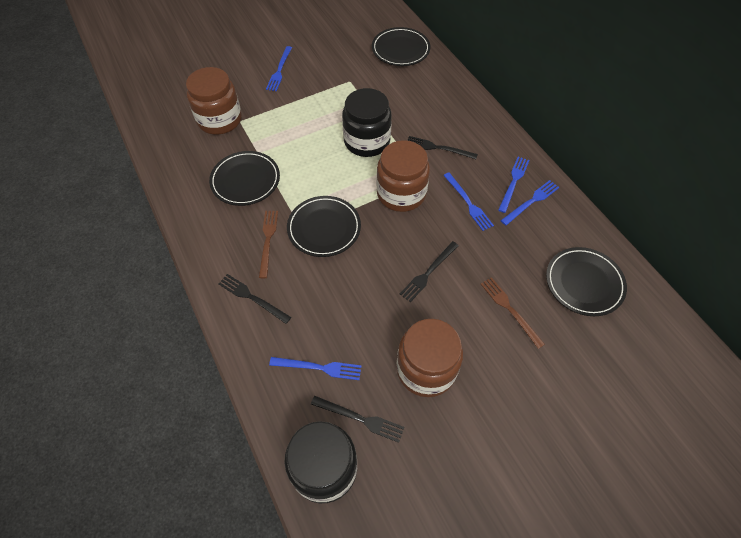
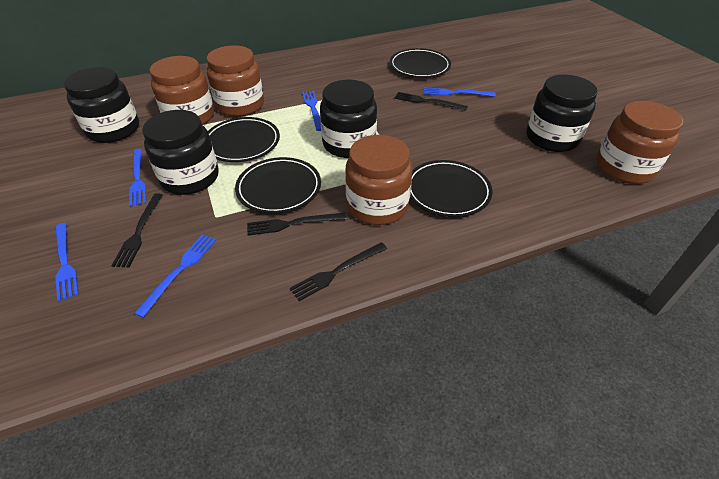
black jar: 2 -> 4
brown fork: 2 -> 0
brown jar: 3 -> 4

